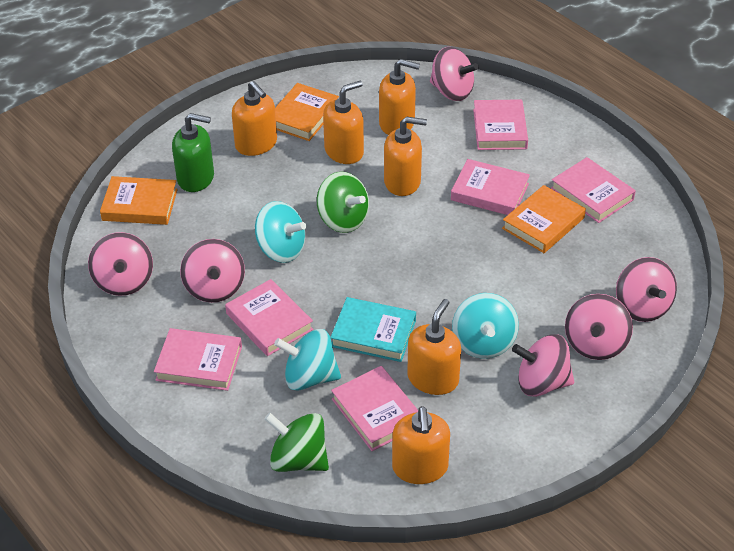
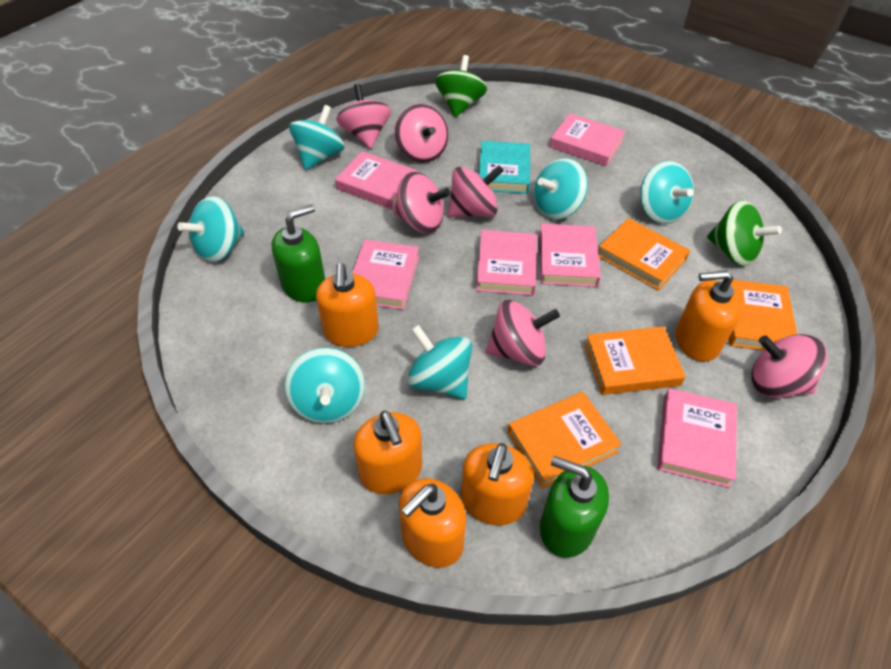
green soap dispenser: 1 -> 2
orange book: 3 -> 4
orange soap dispenser: 6 -> 5
turquoise spinning top: 3 -> 6

